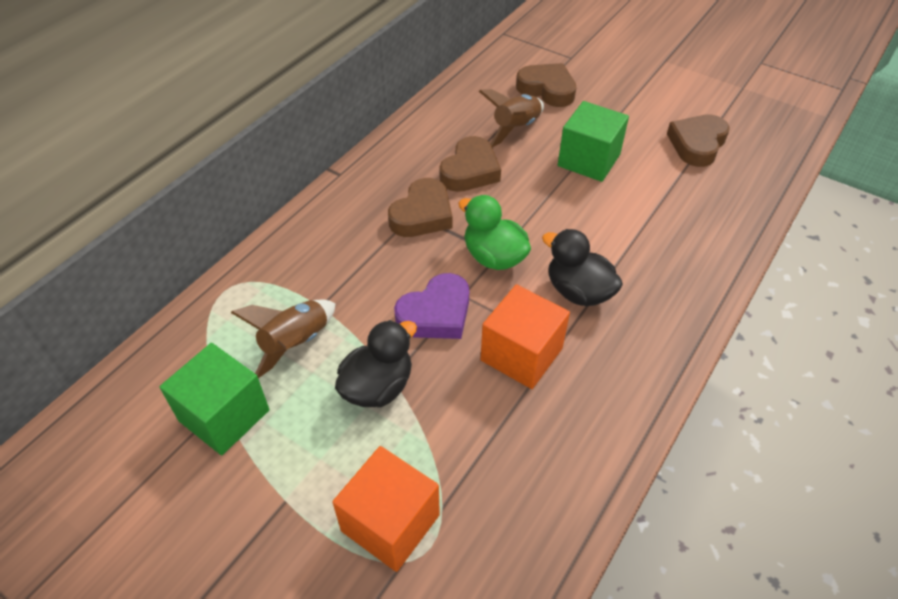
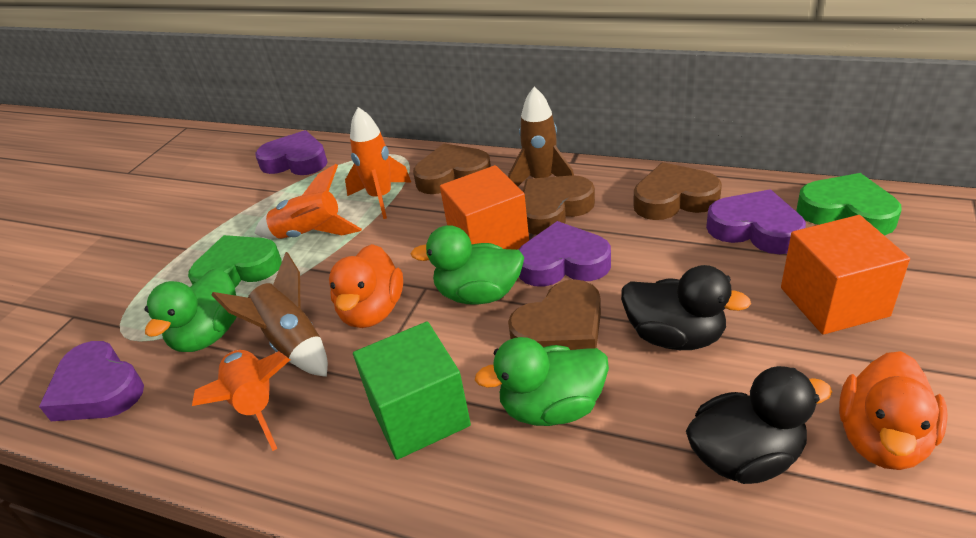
green cube: 2 -> 1
green duck: 1 -> 3
green heart: 0 -> 2
orange duck: 0 -> 2
orange rocket: 0 -> 3
purple heart: 1 -> 4

